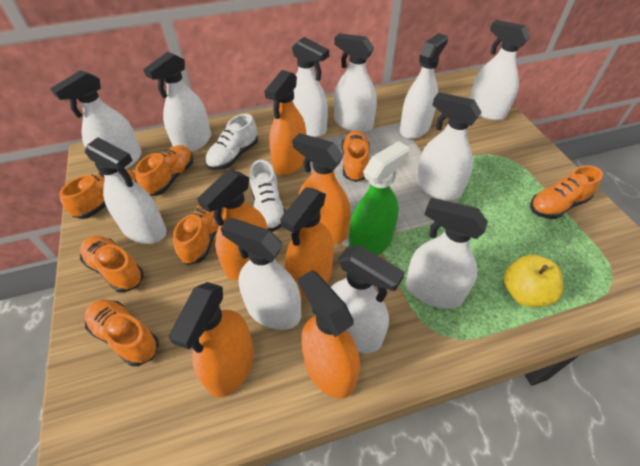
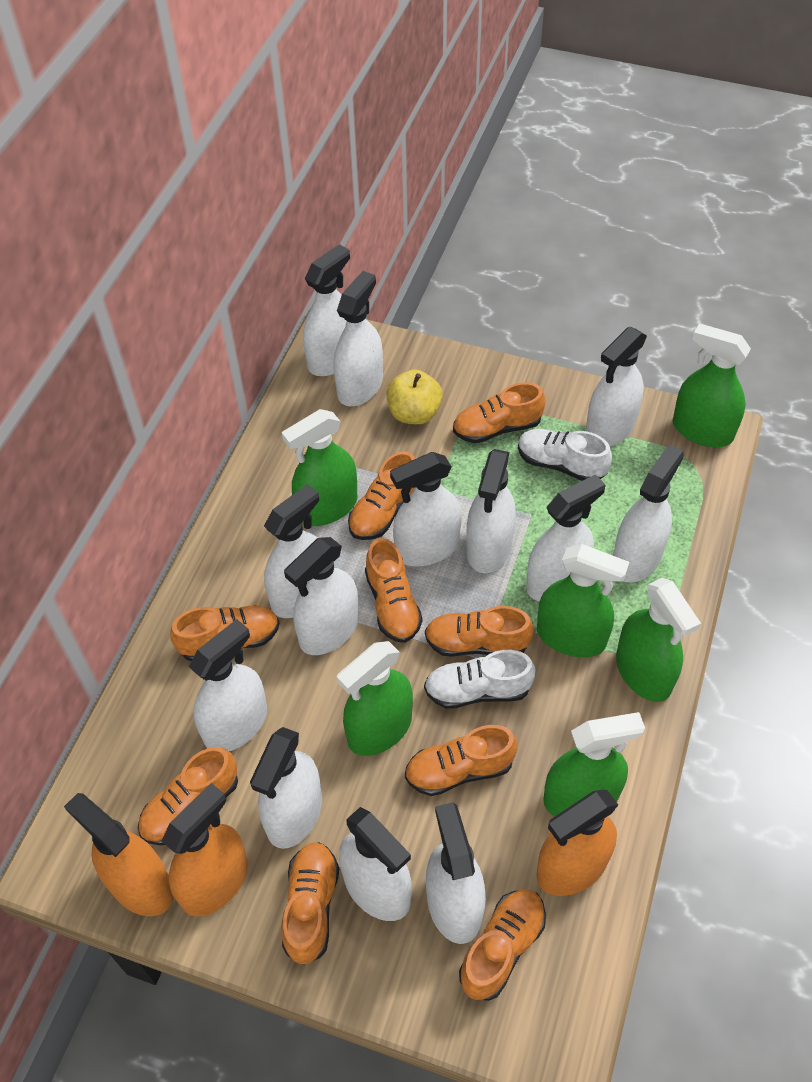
green spray bottle: 1 -> 6
orange shoe: 7 -> 9
orange spray bottle: 6 -> 3
white spray bottle: 11 -> 13

